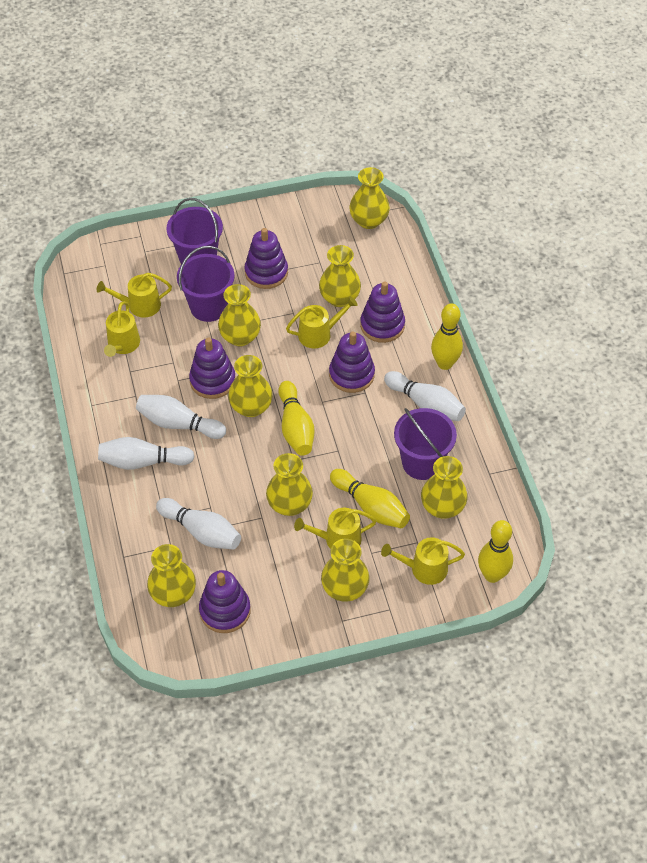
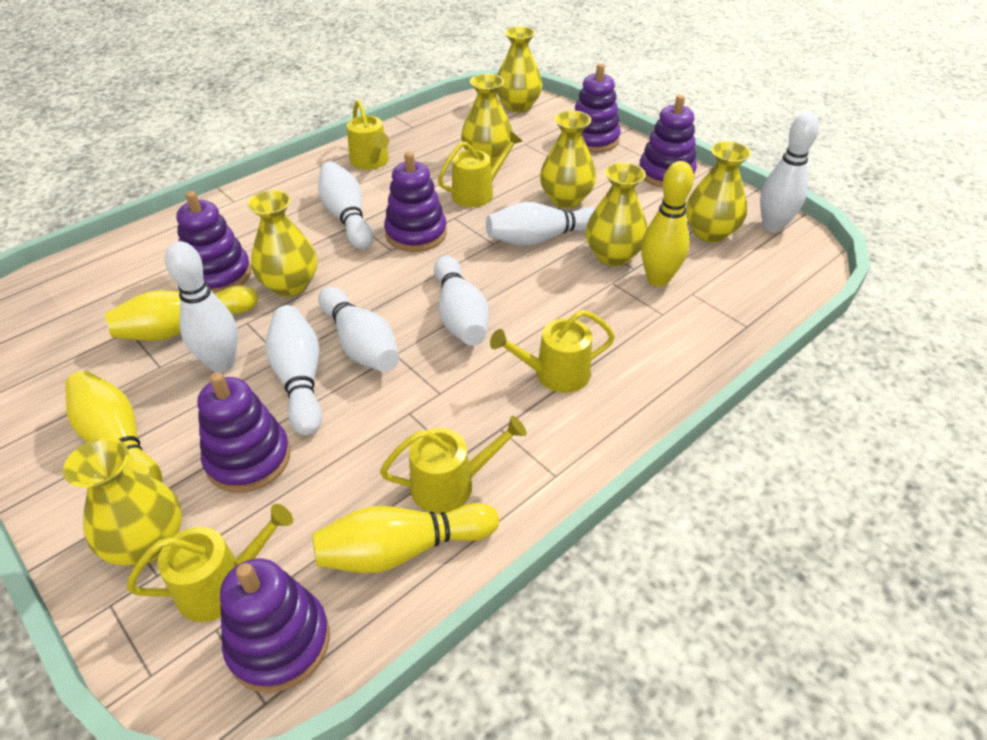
purple bucket: 3 -> 0
purple stacking toy: 5 -> 6
white bowling pin: 4 -> 7
yellow vase: 8 -> 7

